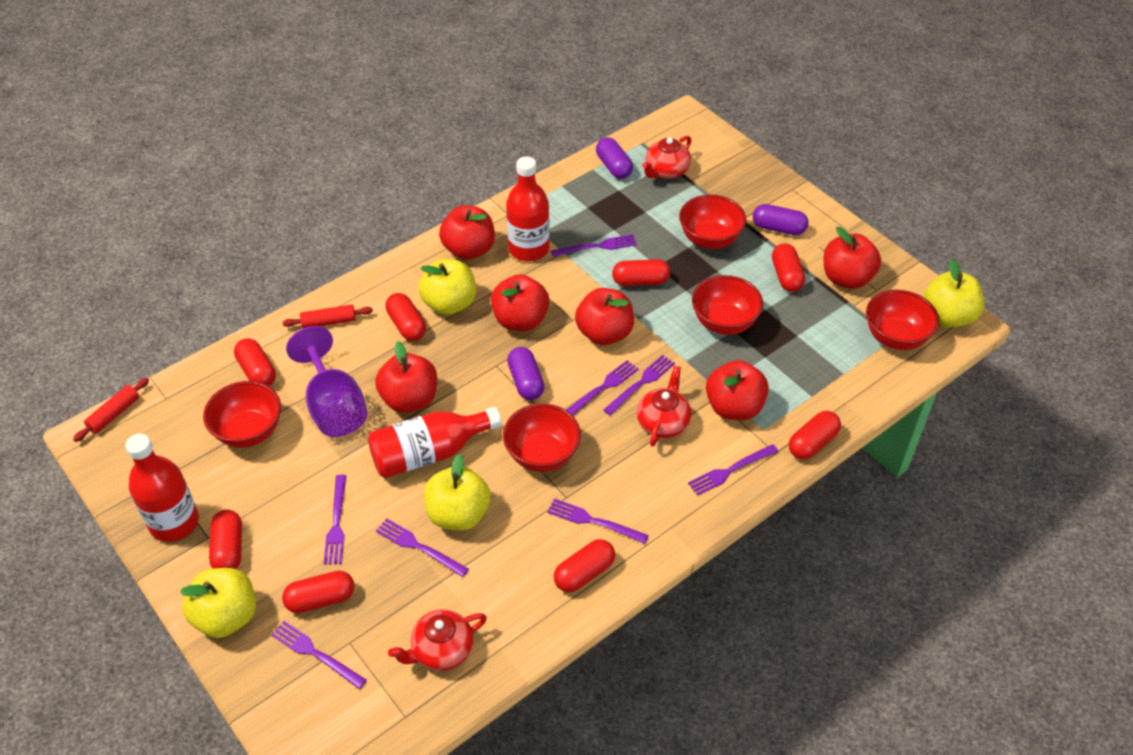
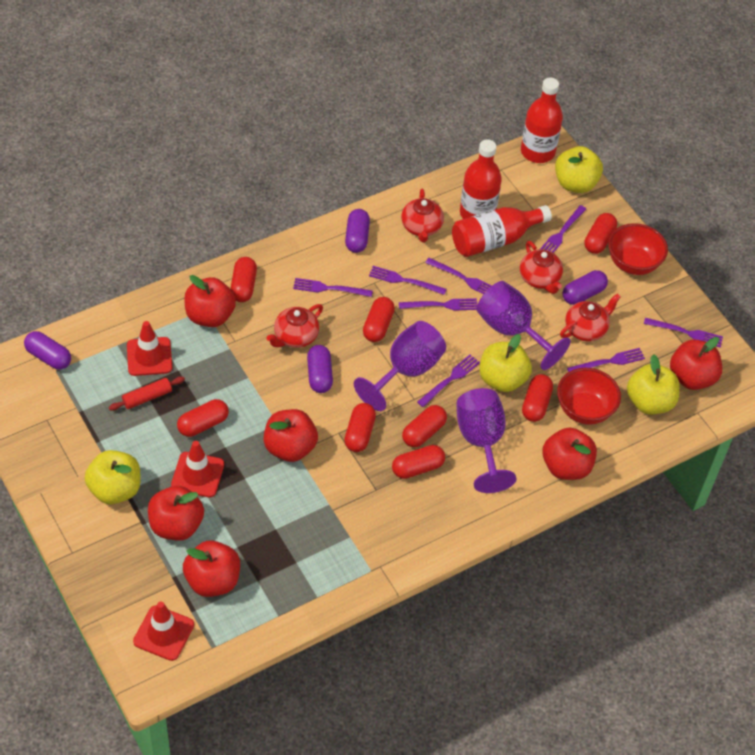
purple capsule: 3 -> 4
purple goblet: 1 -> 3
red bowl: 5 -> 2
red rolling pin: 2 -> 1
red teapot: 3 -> 4
red traffic cone: 0 -> 3

